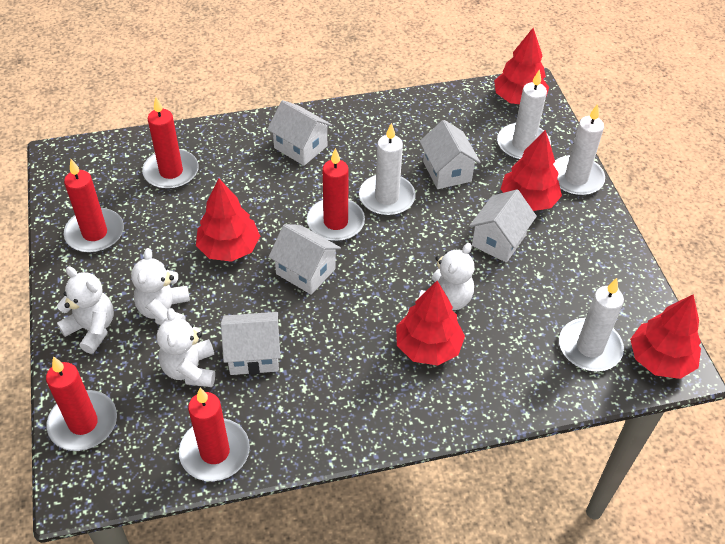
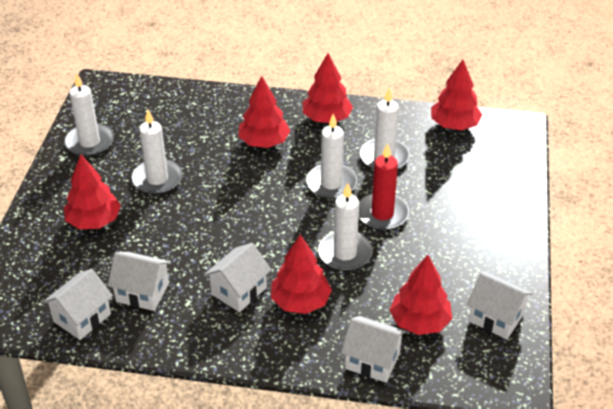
red candle: 5 -> 1
red tree: 5 -> 6
white candle: 4 -> 5
white teddy bear: 4 -> 0

